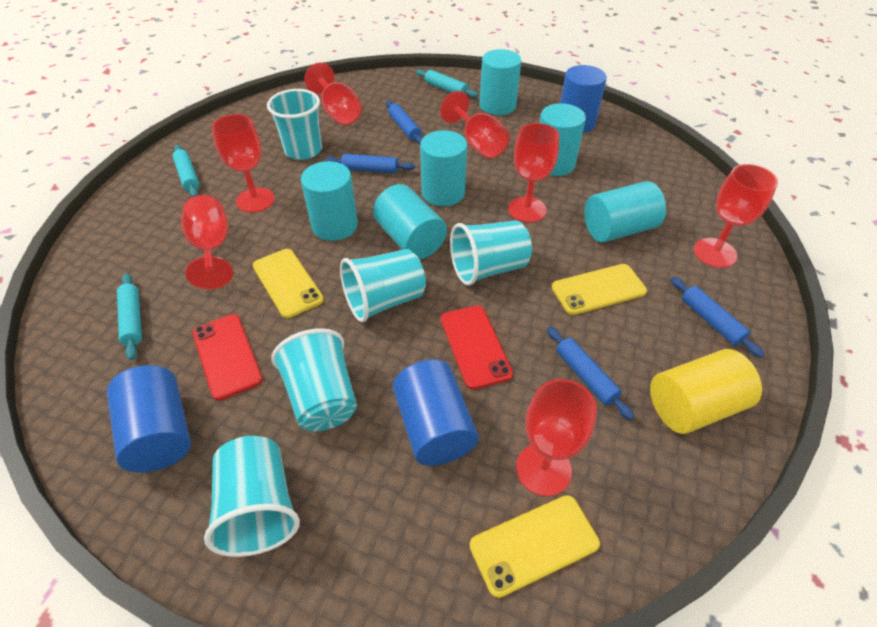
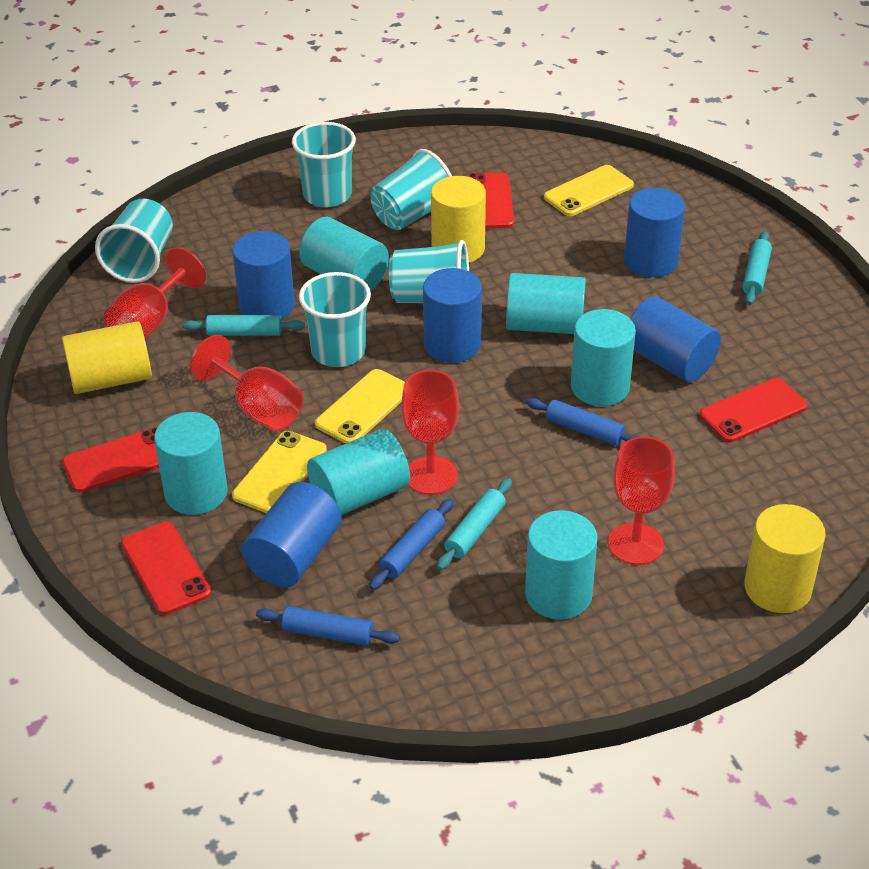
blue cylinder: 3 -> 5
blue rolling pin: 4 -> 3
red goblet: 7 -> 4
red phone: 2 -> 4
yellow cylinder: 1 -> 3

